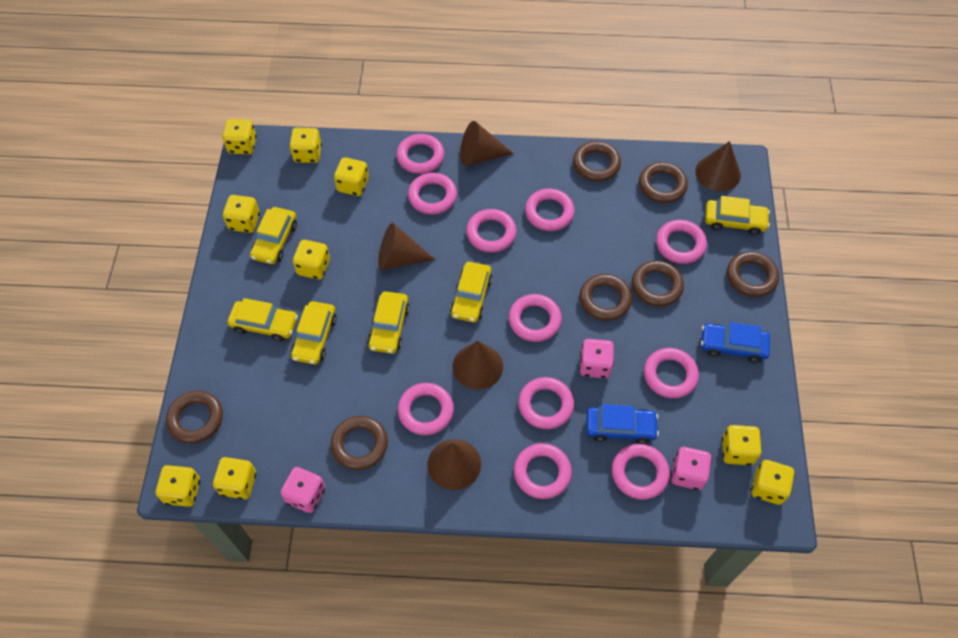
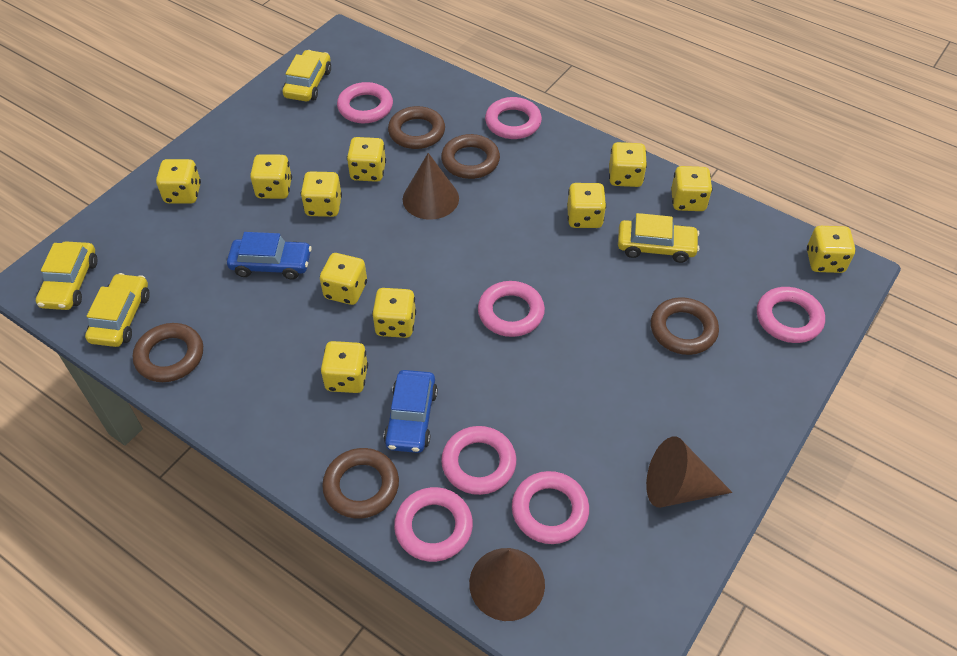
brown cone: 5 -> 3
brown ring: 7 -> 5
pink dice: 3 -> 0
pink ring: 11 -> 7
yellow car: 6 -> 4
yellow dice: 9 -> 11

